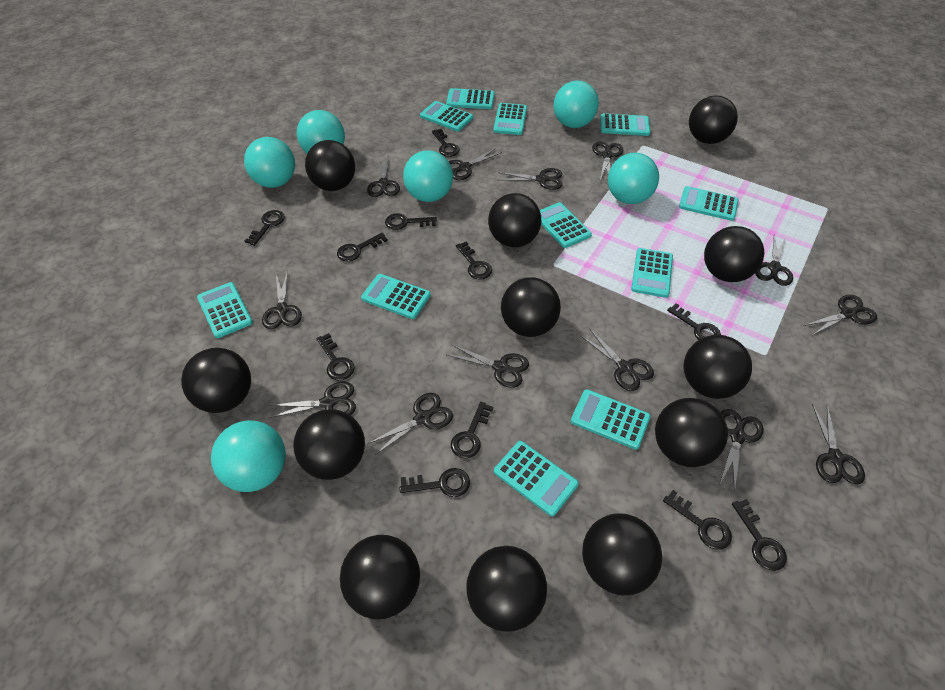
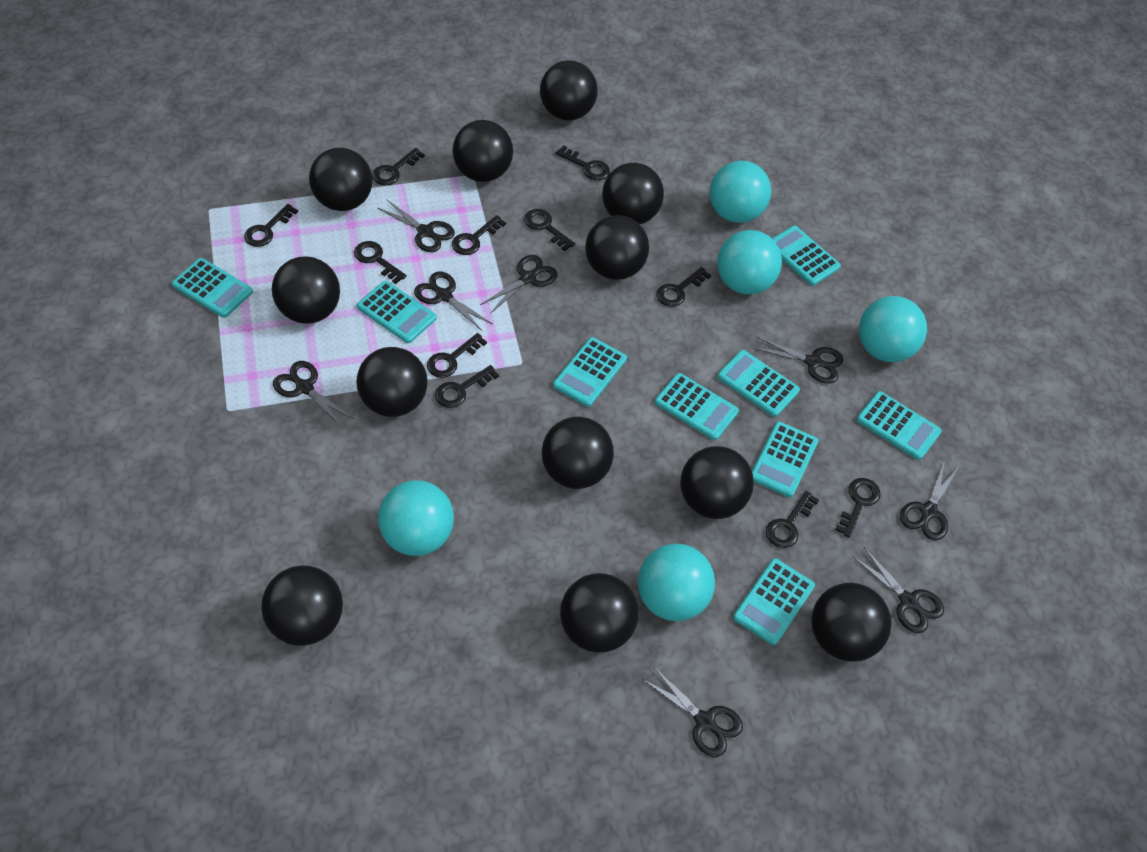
black scissors: 13 -> 8
turquoise ball: 6 -> 5
turquoise calculator: 11 -> 9

